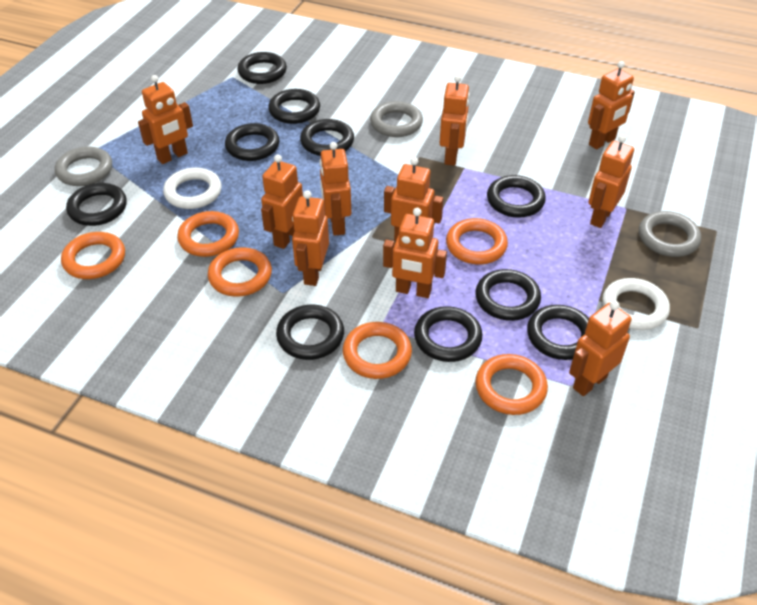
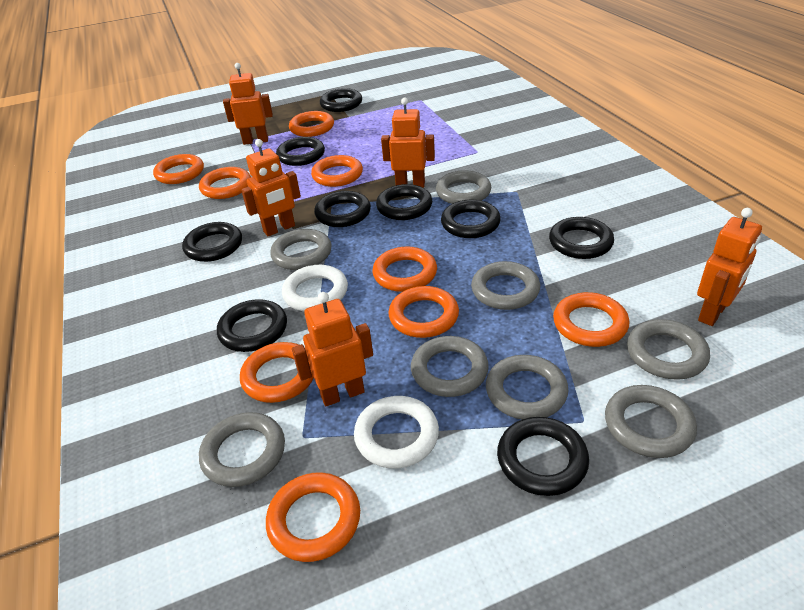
black ring: 10 -> 9
grey ring: 3 -> 8
orange ring: 6 -> 9
orange robot: 10 -> 5

